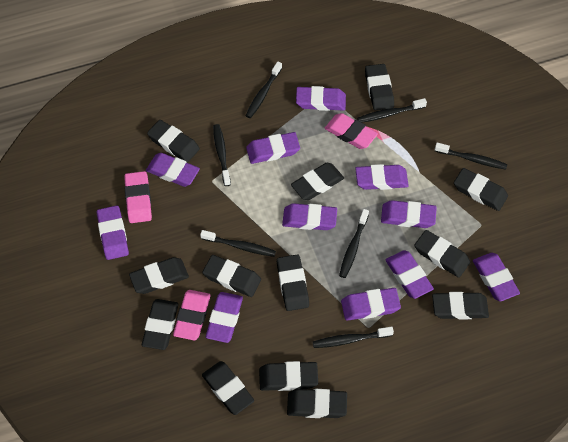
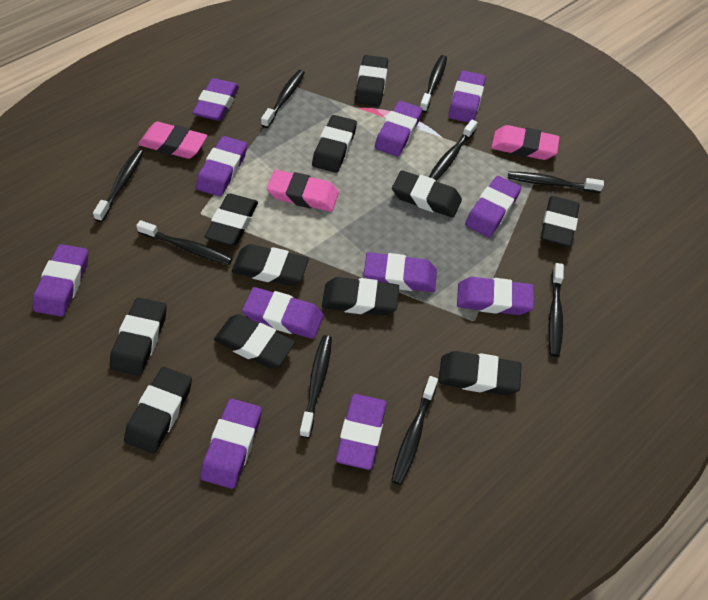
black eraser: 13 -> 11
black toothbrush: 7 -> 9

